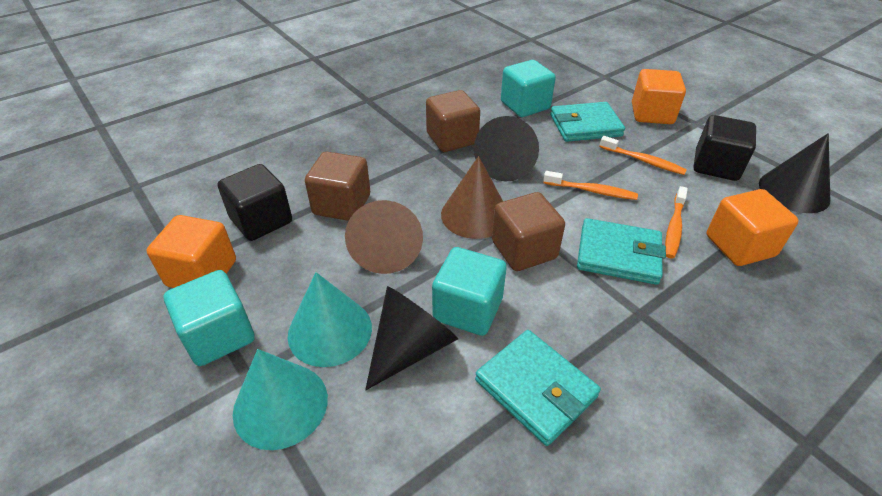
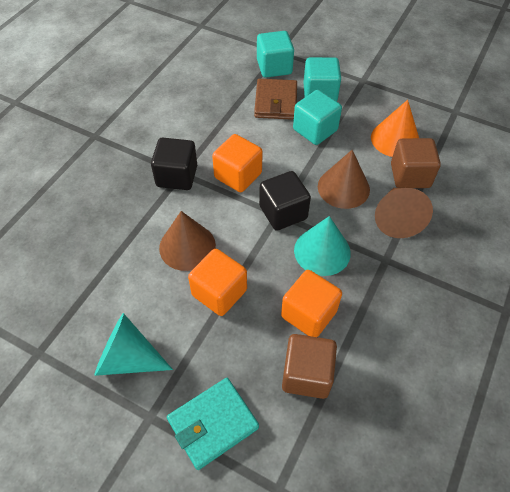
black cone: 3 -> 0
brown cone: 2 -> 3
brown cube: 3 -> 2
brown wallet: 0 -> 1
orange cone: 0 -> 1
orange toothbrush: 3 -> 0
turquoise wallet: 3 -> 1

